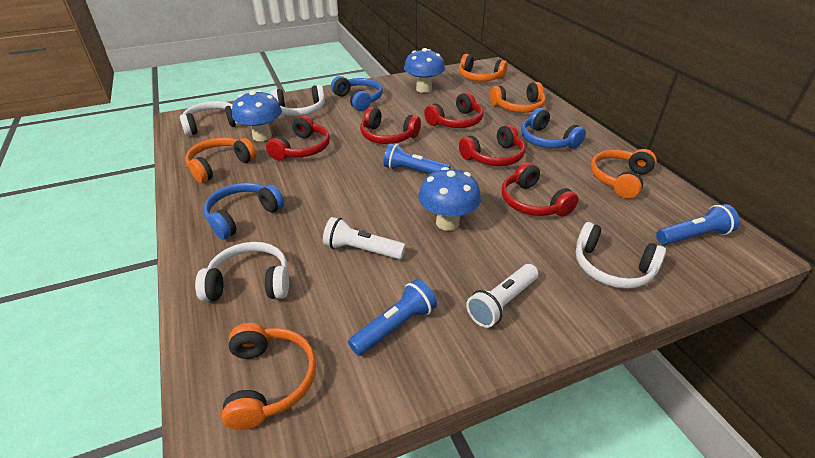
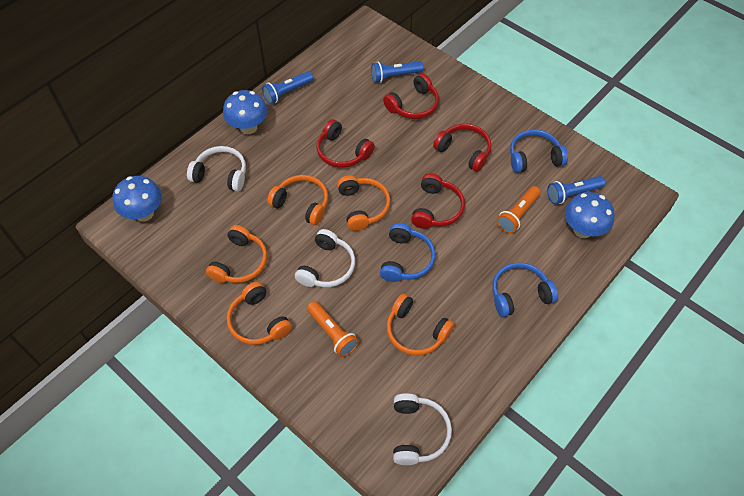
orange flashlight: 0 -> 2
red headphones: 5 -> 4
white flashlight: 2 -> 0
white headphones: 4 -> 3

